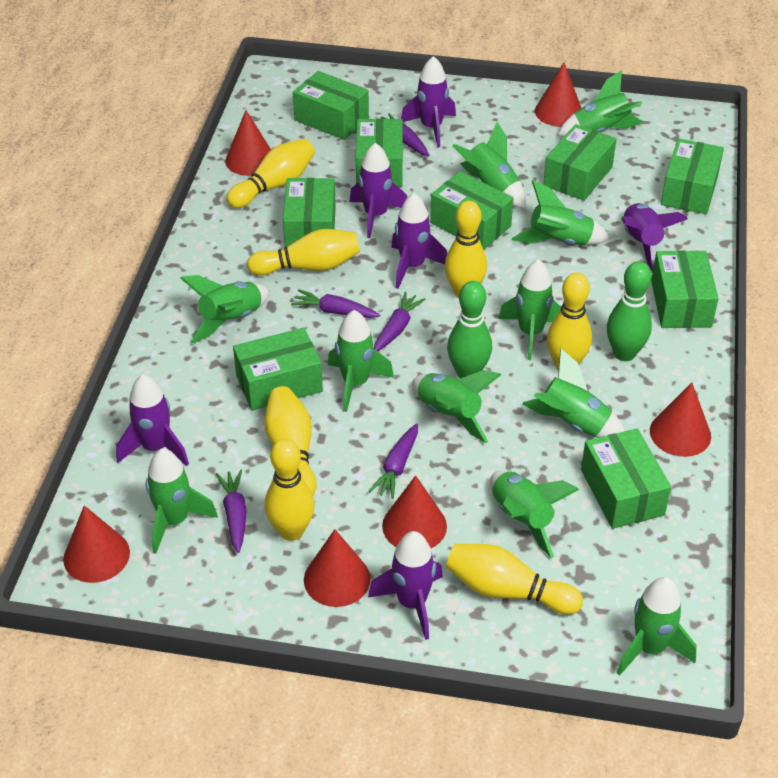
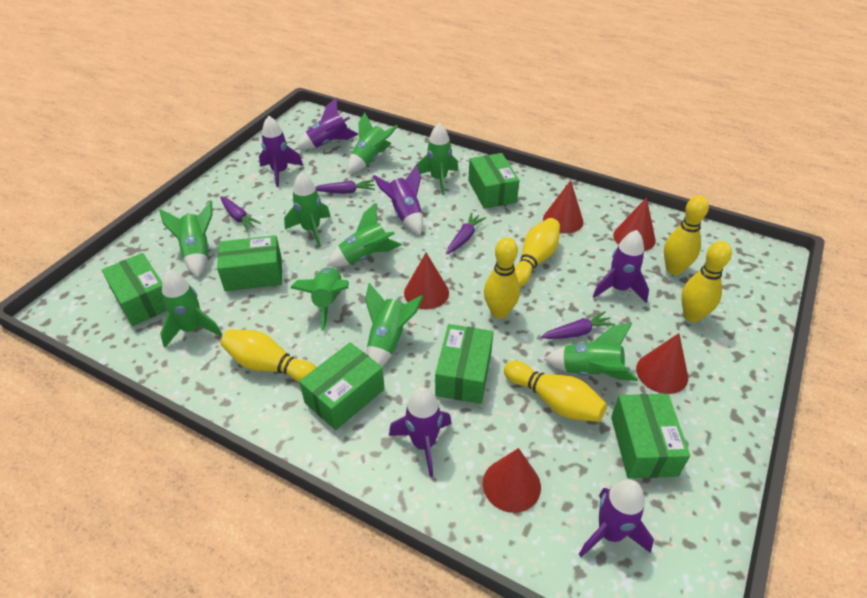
green bowling pin: 2 -> 0
green box: 9 -> 6
green rocket: 11 -> 9
purple carrot: 5 -> 4
red cone: 6 -> 5
yellow bowling pin: 7 -> 6

